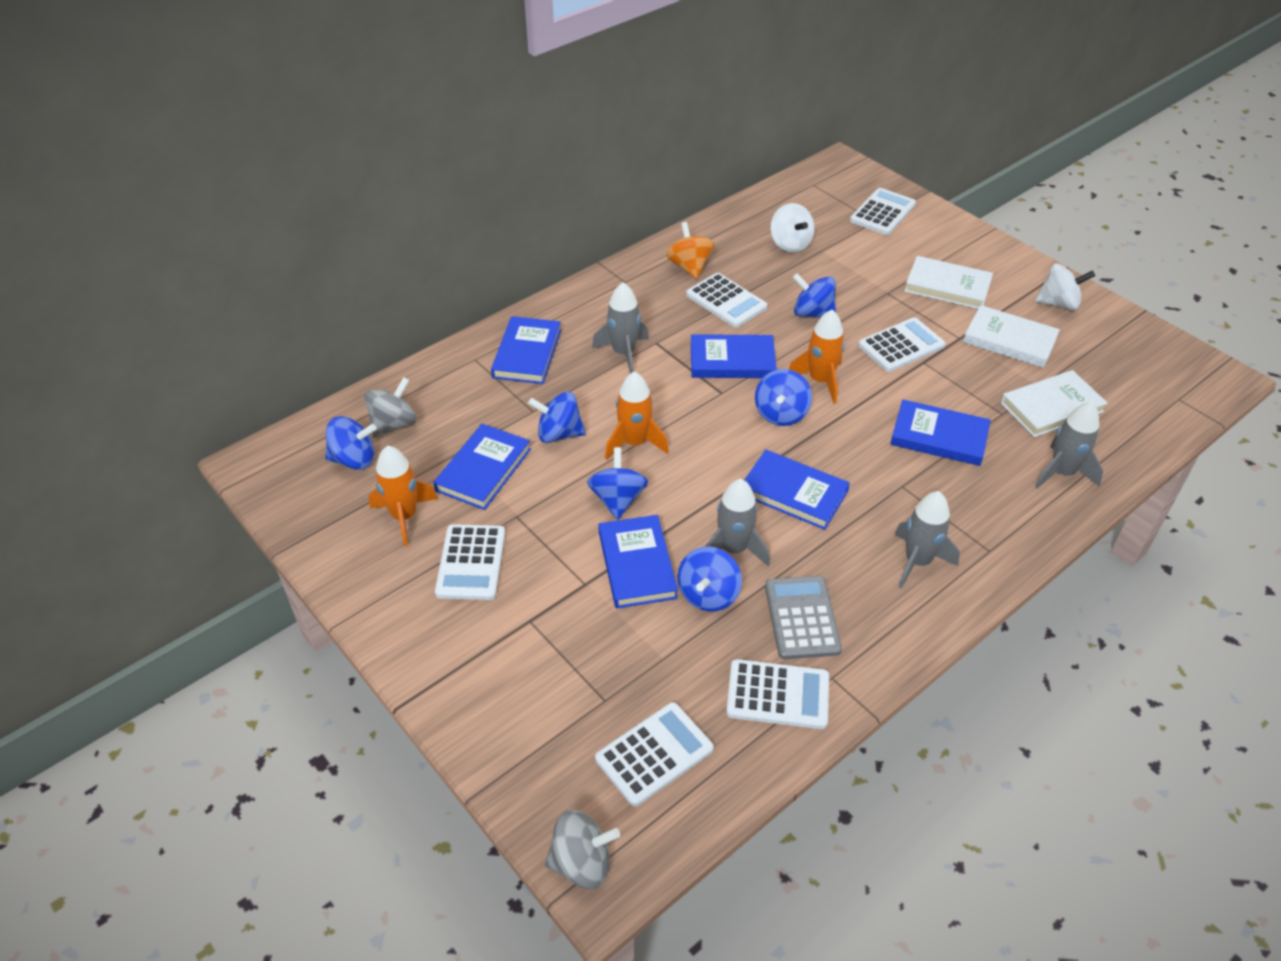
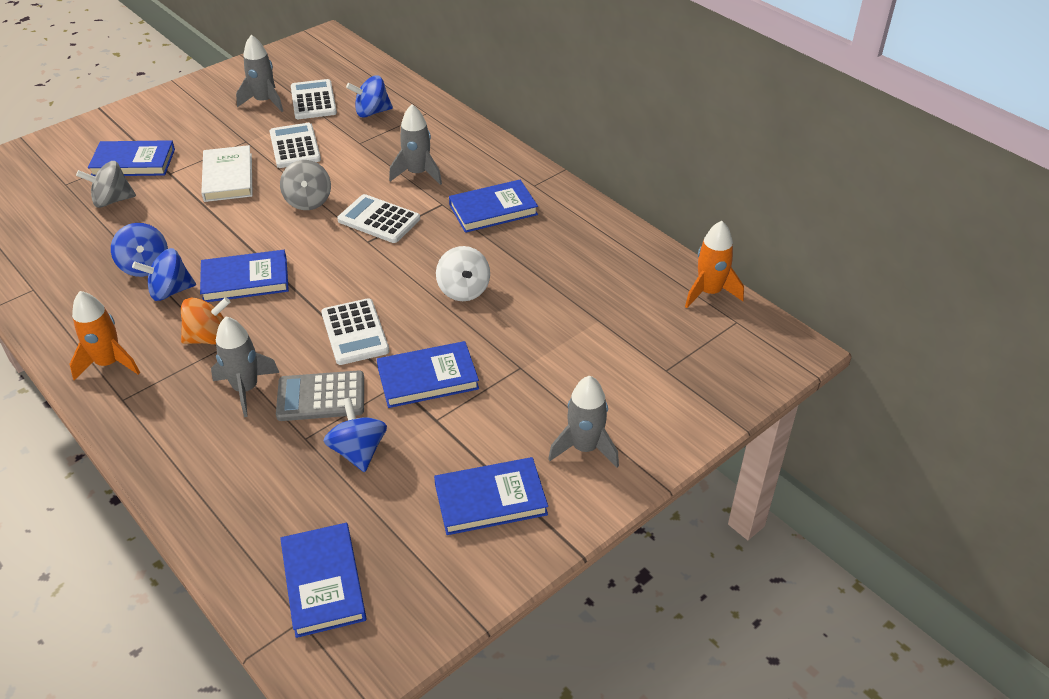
blue spinning top: 6 -> 4
orange rocket: 3 -> 2
white book: 3 -> 1
white calculator: 6 -> 4
white spinning top: 2 -> 1

